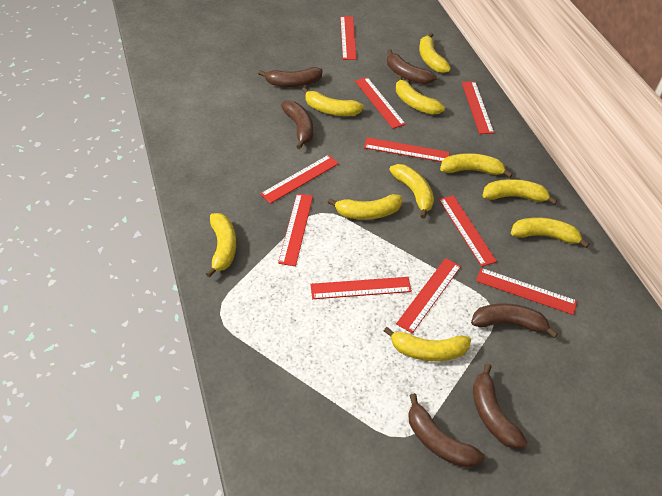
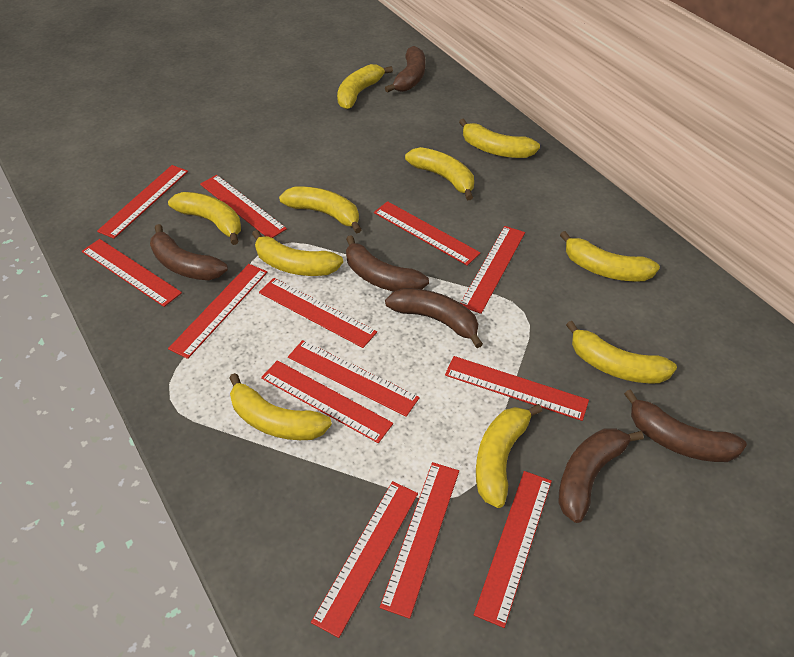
red ruler: 10 -> 13

